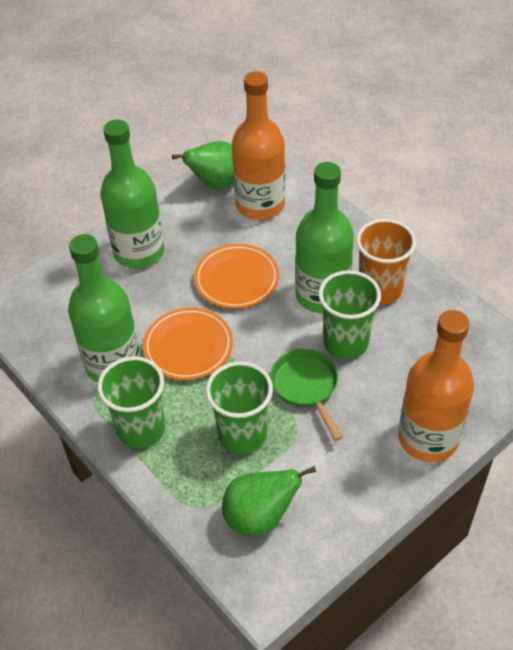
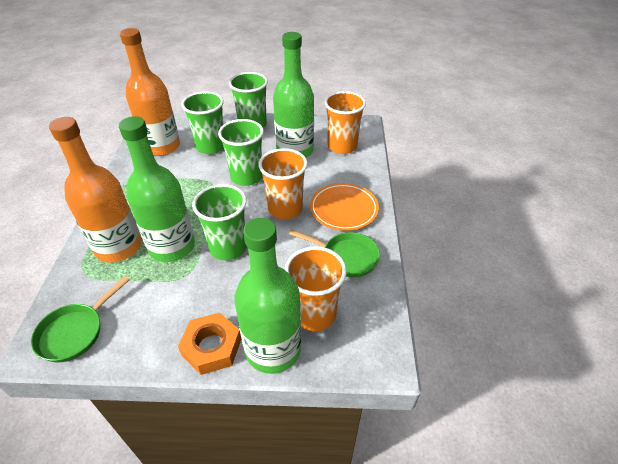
green cup: 3 -> 4
green pan: 1 -> 2
green pear: 2 -> 0
orange cup: 1 -> 3
orange nut: 0 -> 1
orange plate: 2 -> 1

